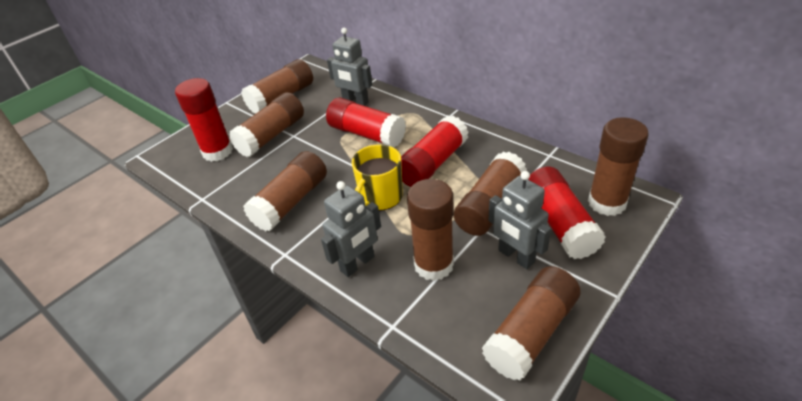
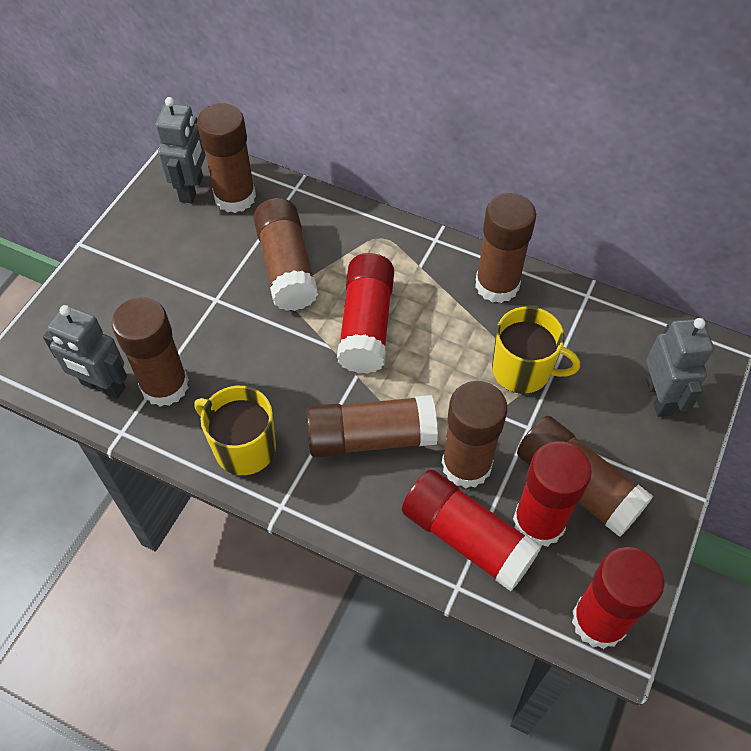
yellow mug: 1 -> 2

